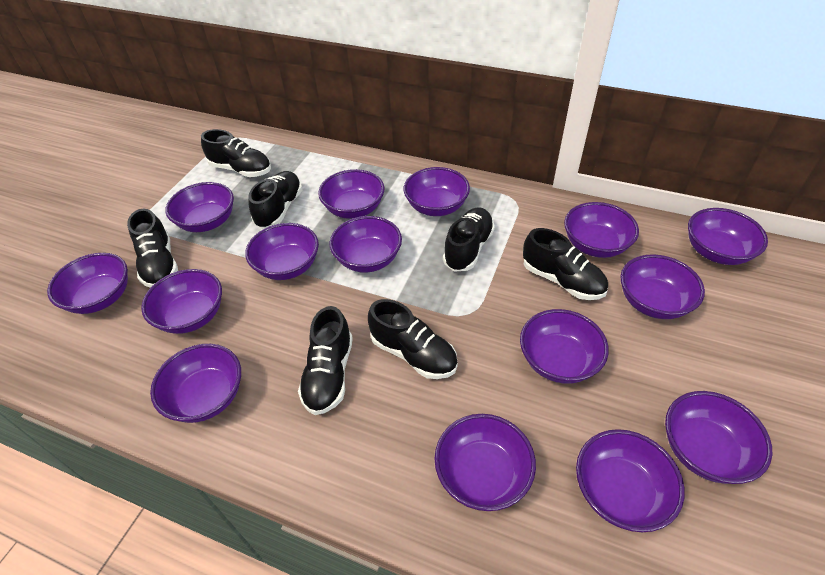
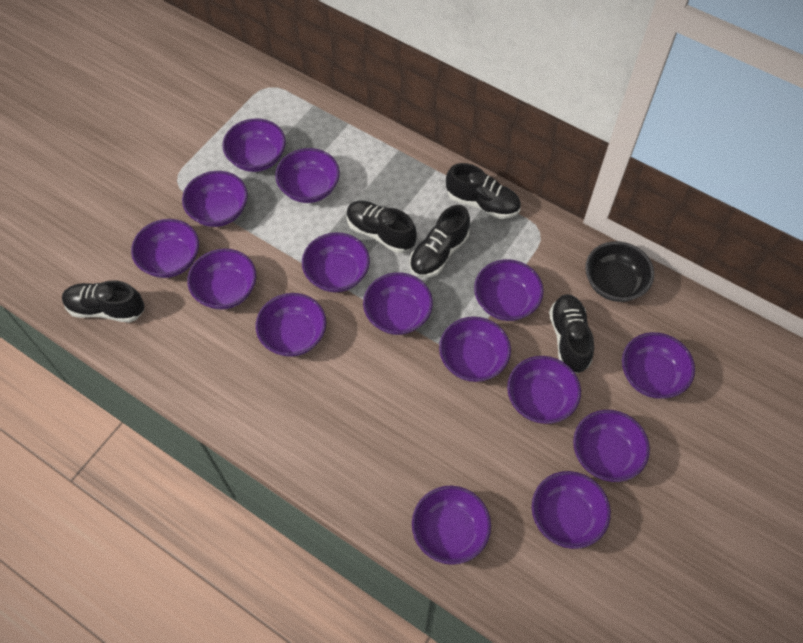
black bowl: 0 -> 1
black shoe: 7 -> 5

